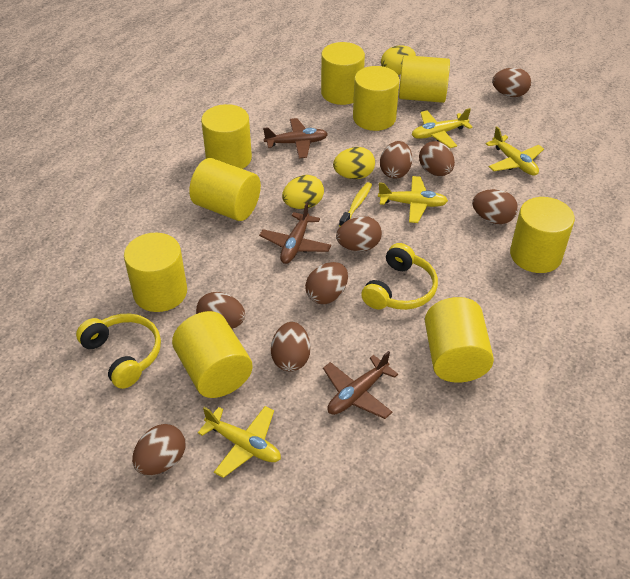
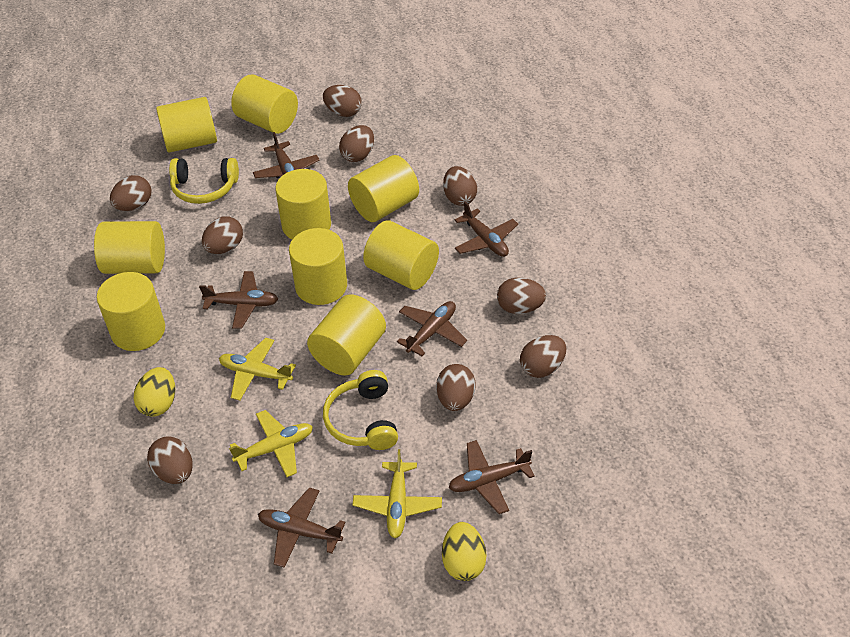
brown plane: 3 -> 6
yellow egg: 3 -> 2
yellow plane: 4 -> 3
yellow toothbrush: 1 -> 0

